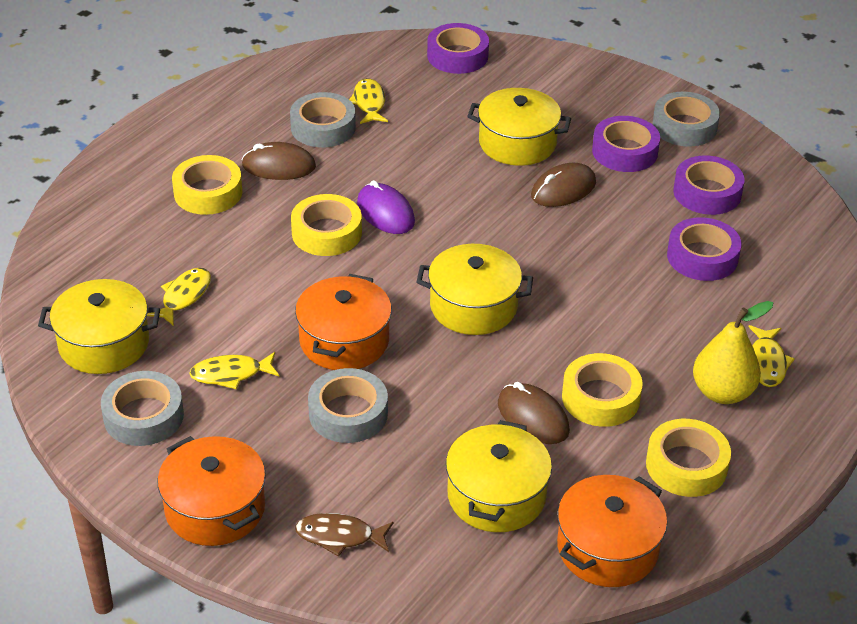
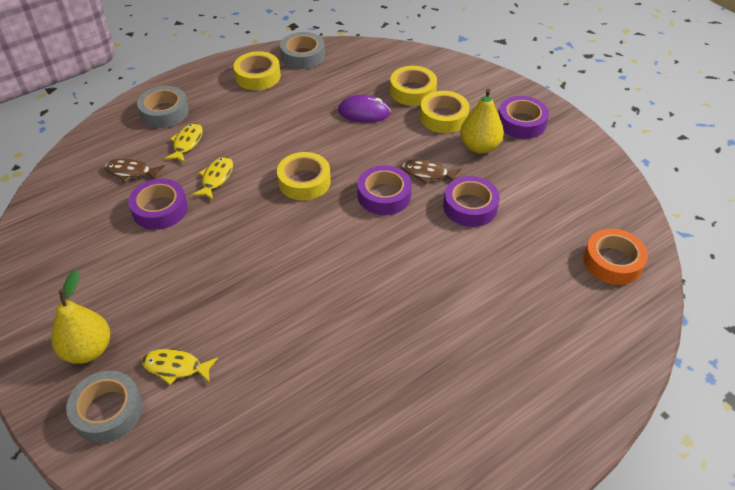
brown fish: 1 -> 2
brown mouse: 3 -> 0
grey tape: 4 -> 3
orange pot: 3 -> 0
orange tape: 0 -> 1
yellow fish: 4 -> 3
yellow pear: 1 -> 2
yellow pot: 4 -> 0

